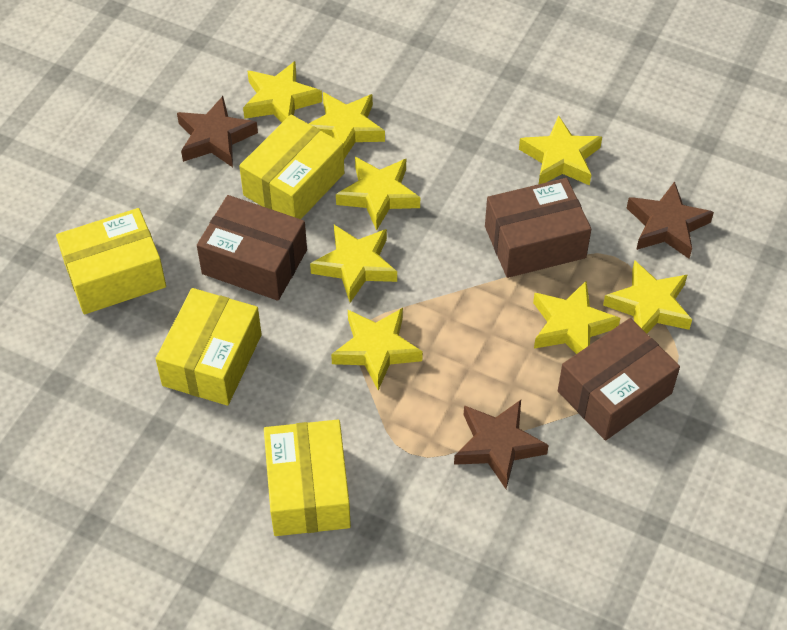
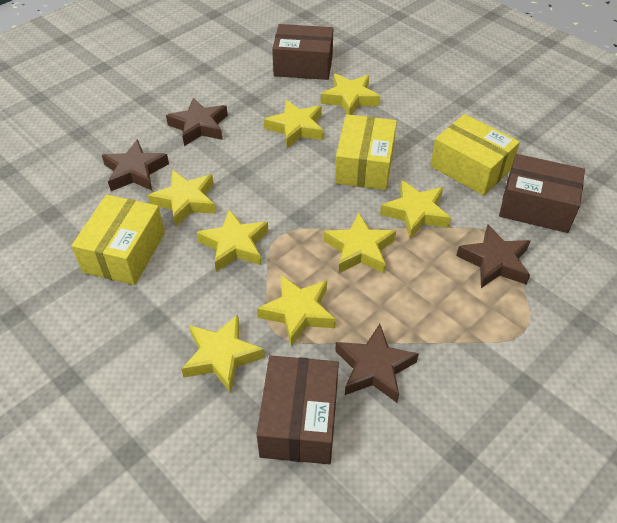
brown star: 3 -> 4
yellow box: 4 -> 3

